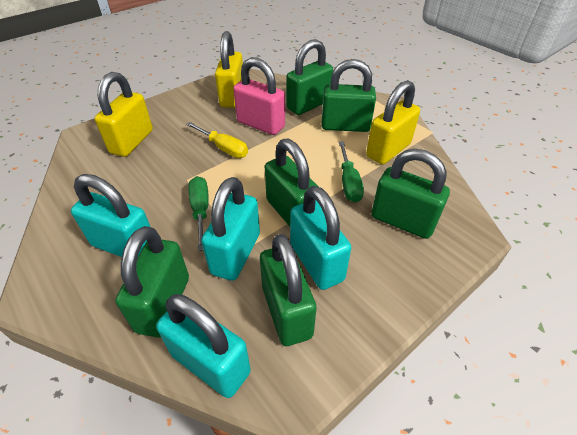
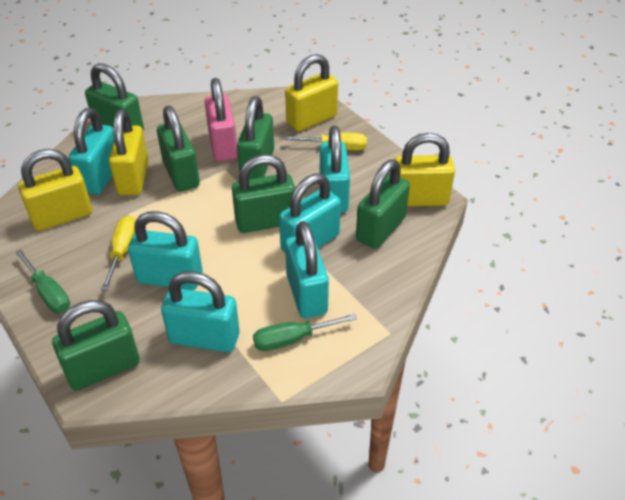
turquoise padlock: 4 -> 6
yellow padlock: 3 -> 4
yellow screwdriver: 1 -> 2

